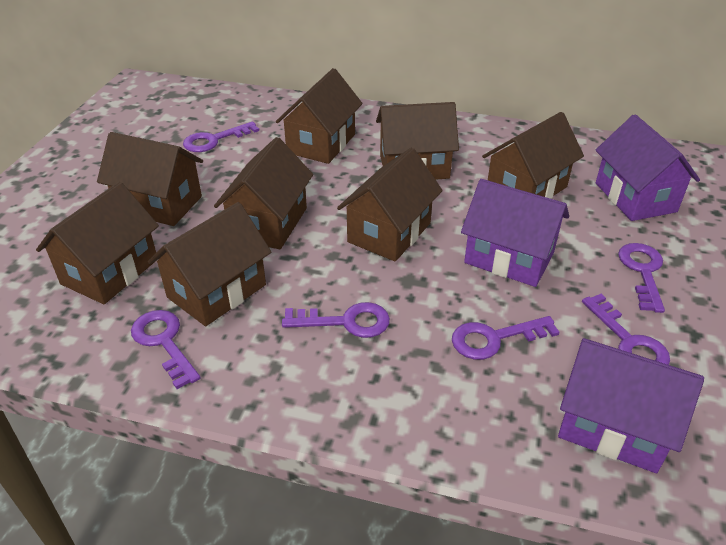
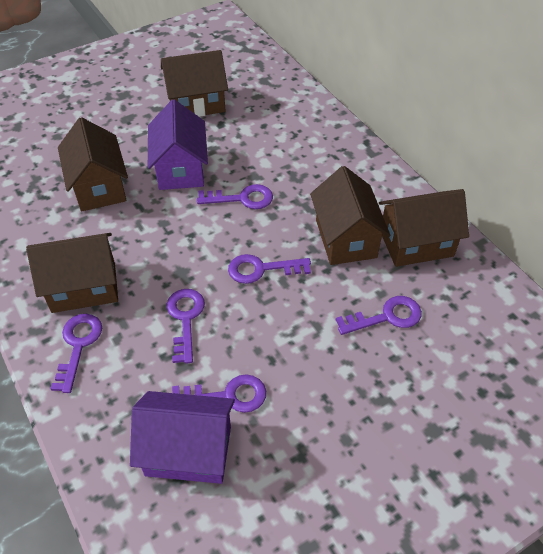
brown house: 8 -> 5
purple house: 3 -> 2

